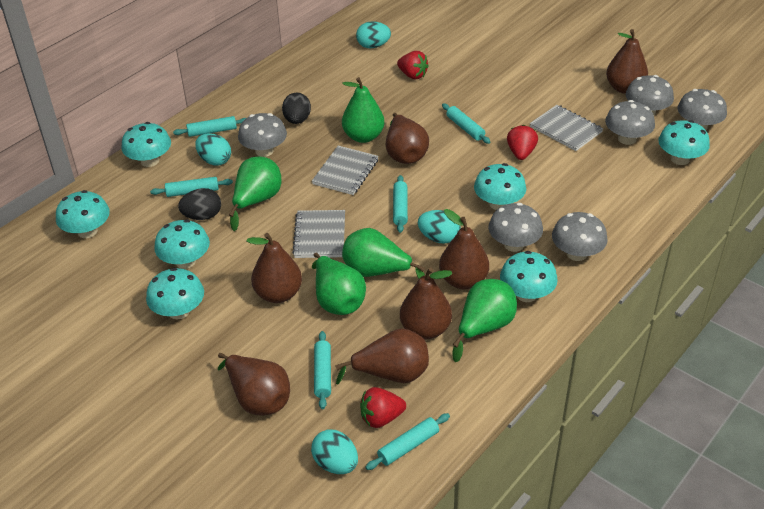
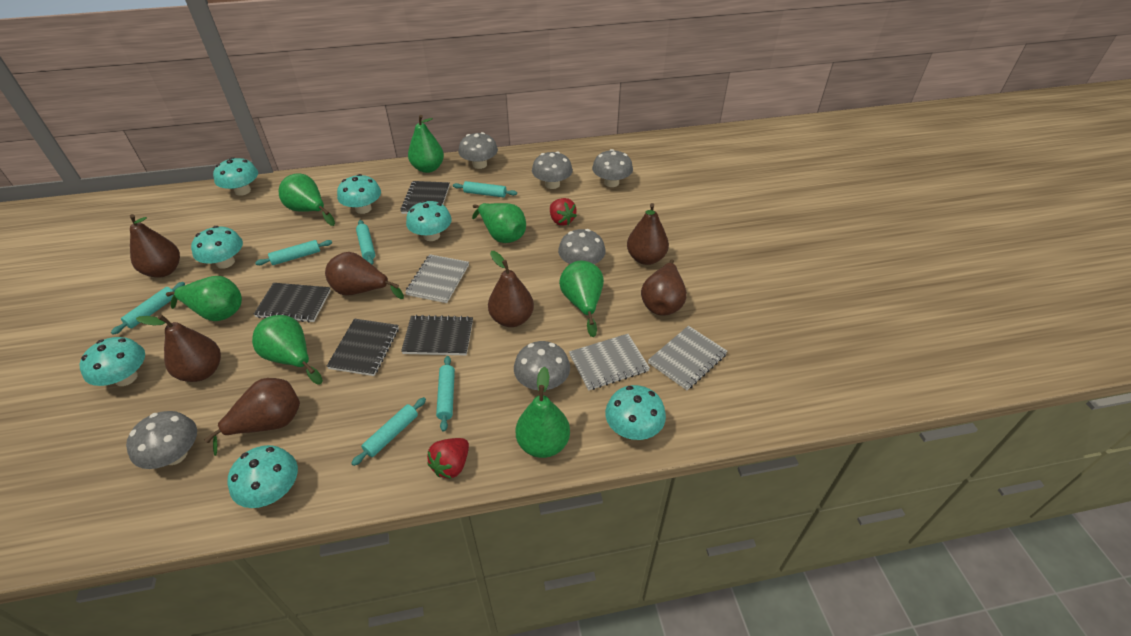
black egg: 2 -> 0
black notebook: 0 -> 4
green pear: 5 -> 7
red strawberry: 3 -> 2
turquoise egg: 4 -> 0

